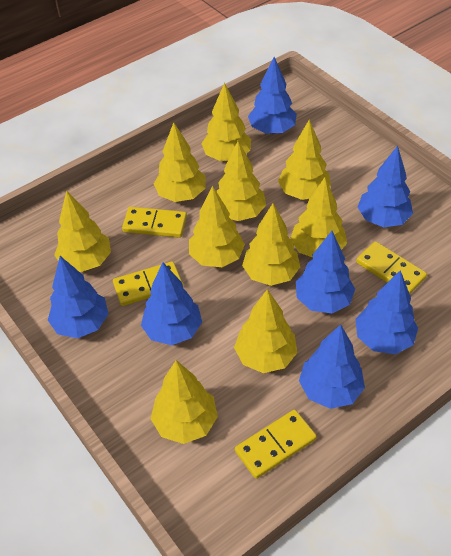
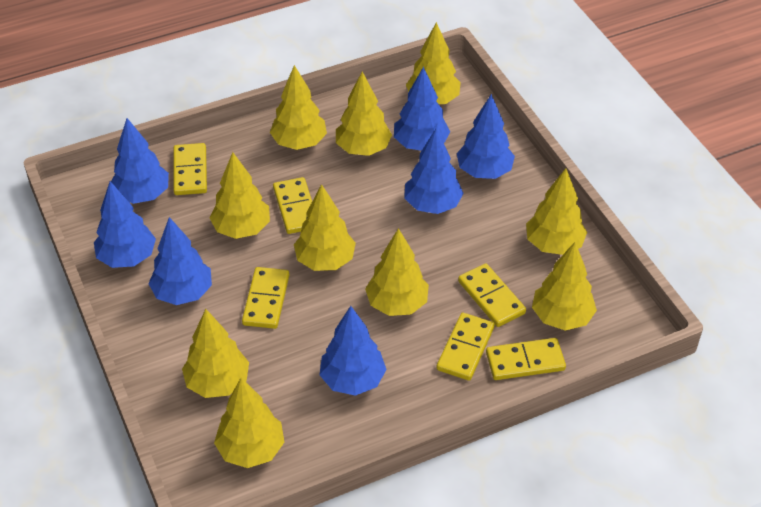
yellow domino: 4 -> 6

